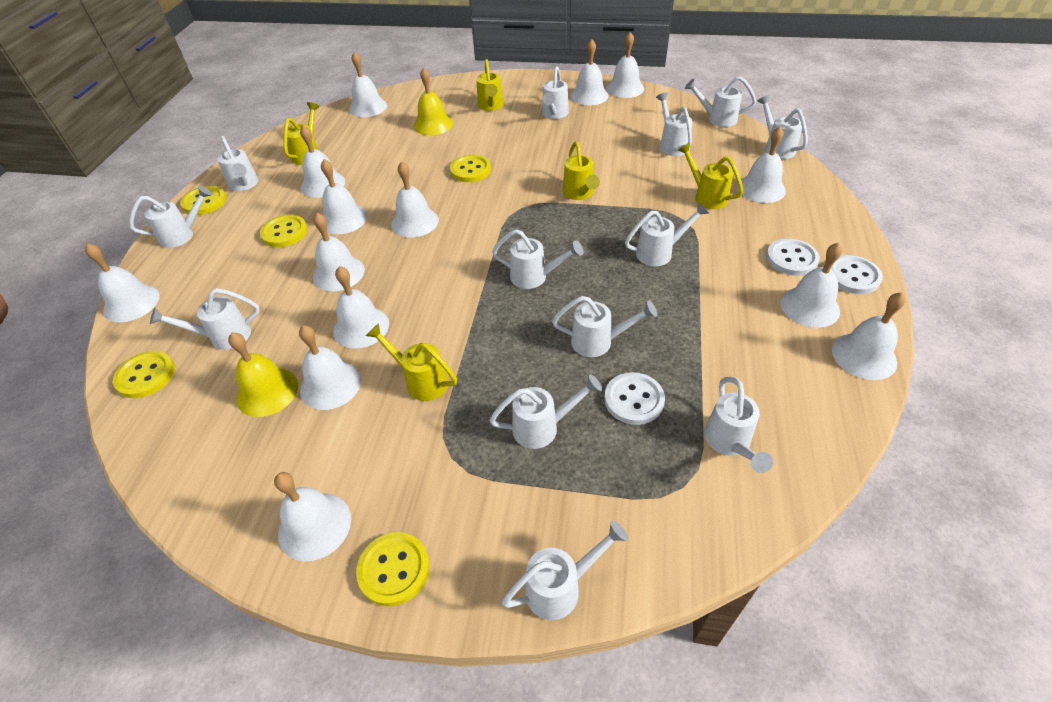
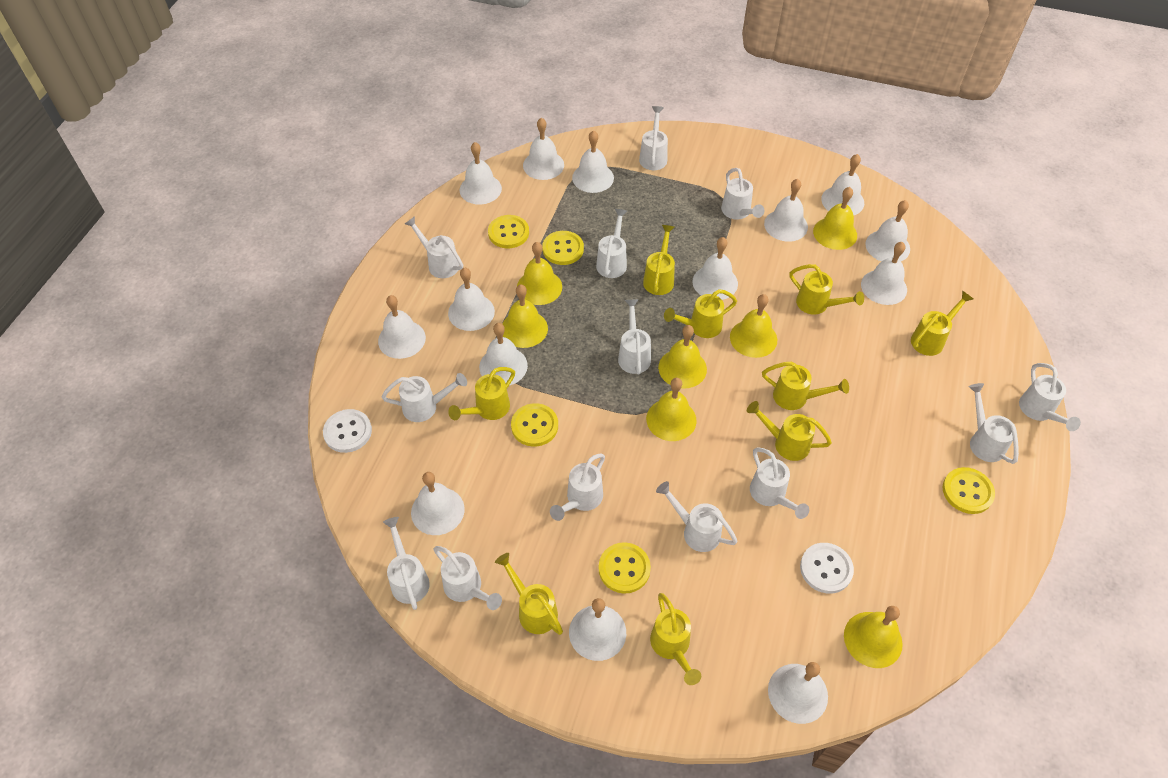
white button: 3 -> 2
yellow bell: 2 -> 7
yellow watering can: 5 -> 9

